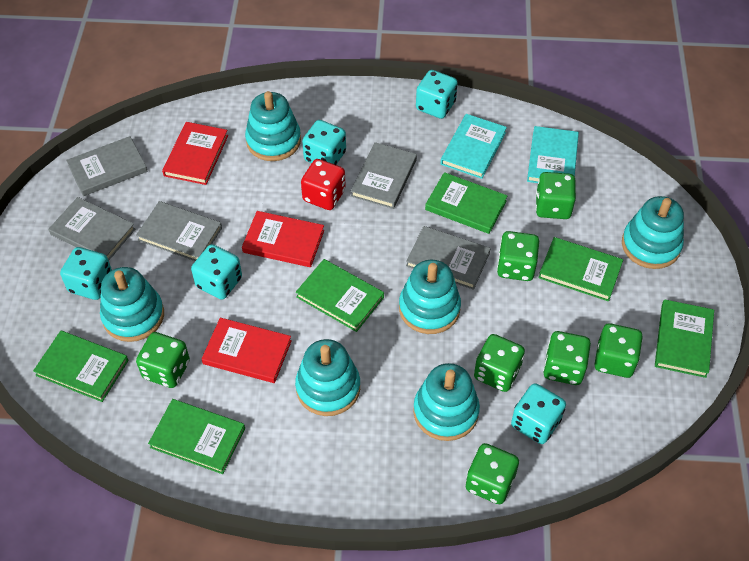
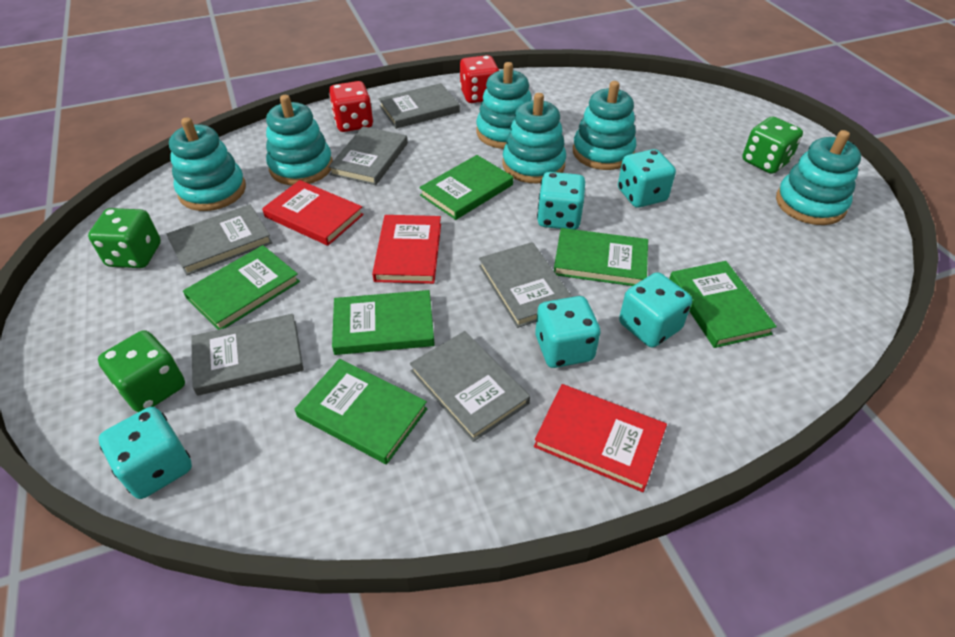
green dice: 7 -> 3
grey book: 5 -> 6
red dice: 1 -> 2
turquoise book: 2 -> 0

